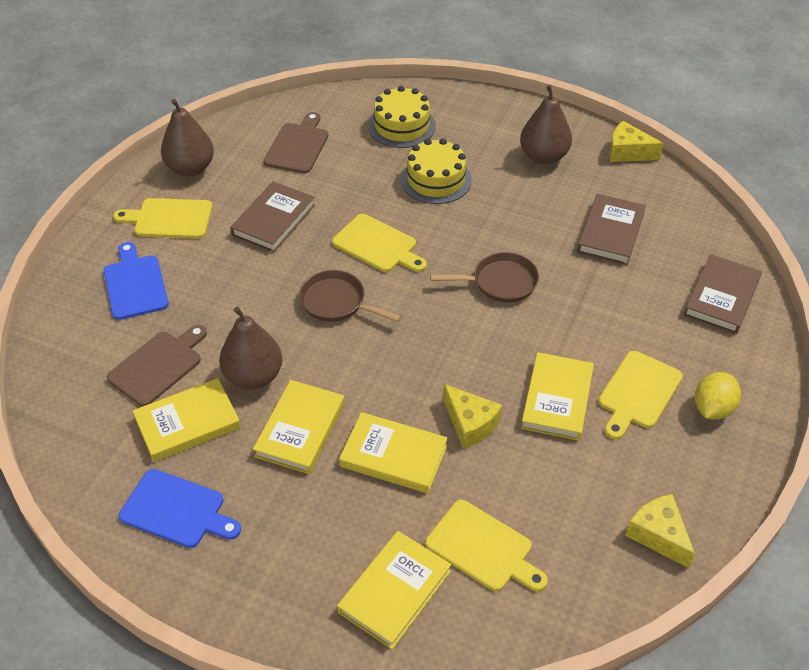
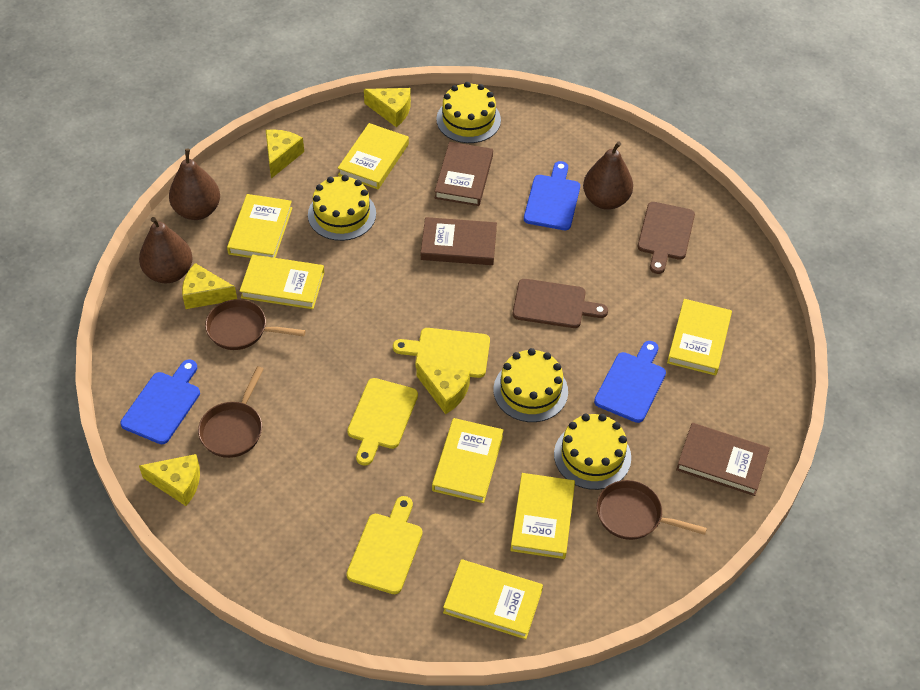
blue cutting board: 2 -> 3
brown pan: 2 -> 3
yellow book: 5 -> 7
yellow cake: 2 -> 4
yellow cheese: 3 -> 5
yellow cutting board: 4 -> 3
yellow lemon: 1 -> 0

